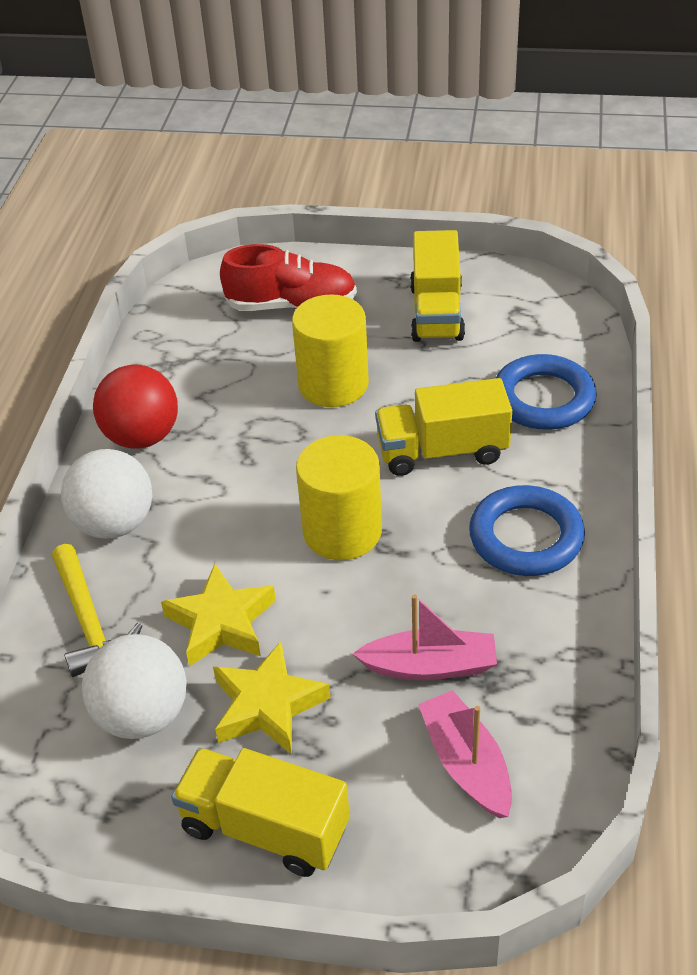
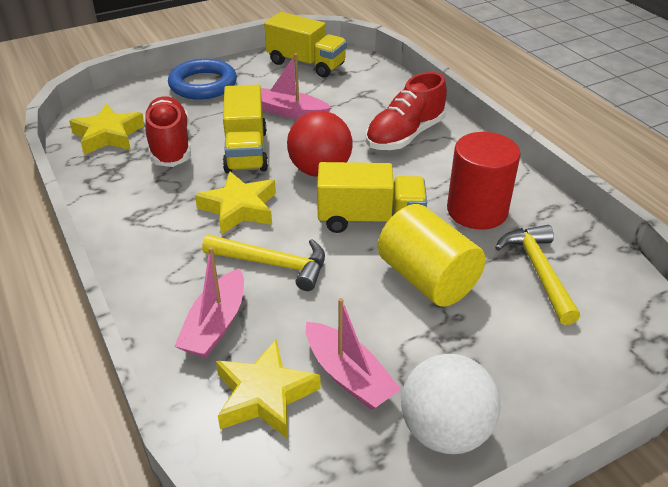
blue ring: 2 -> 1
pink boat: 2 -> 3
red cylinder: 0 -> 1
red shoe: 1 -> 2
white ball: 2 -> 1
yellow cylinder: 2 -> 1
yellow hammer: 1 -> 2
yellow star: 2 -> 3

